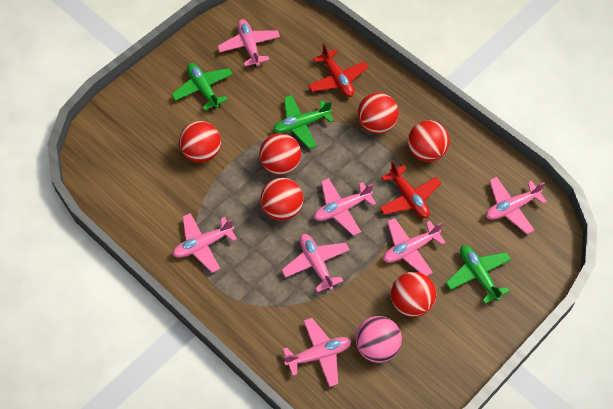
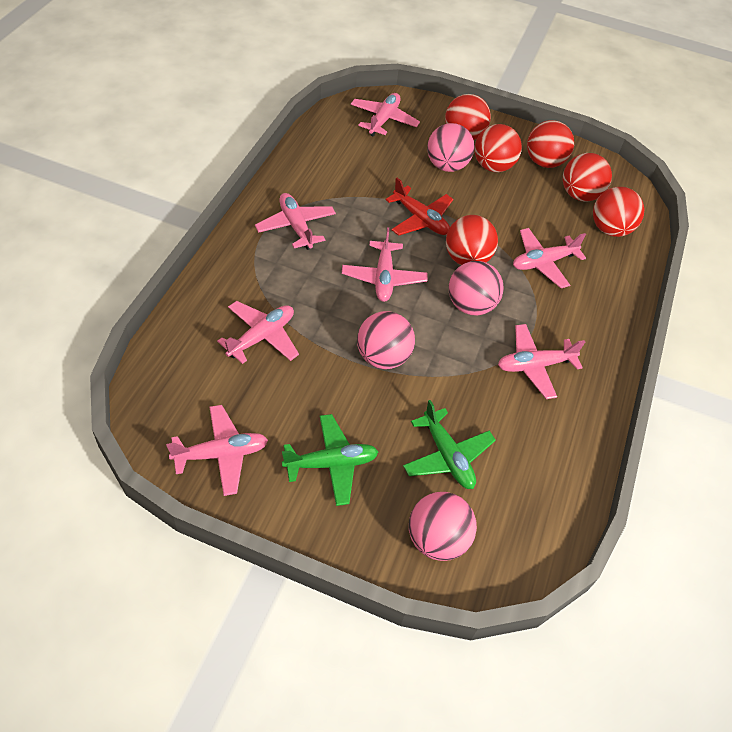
green plane: 3 -> 2
pink ball: 1 -> 4
red plane: 2 -> 1

